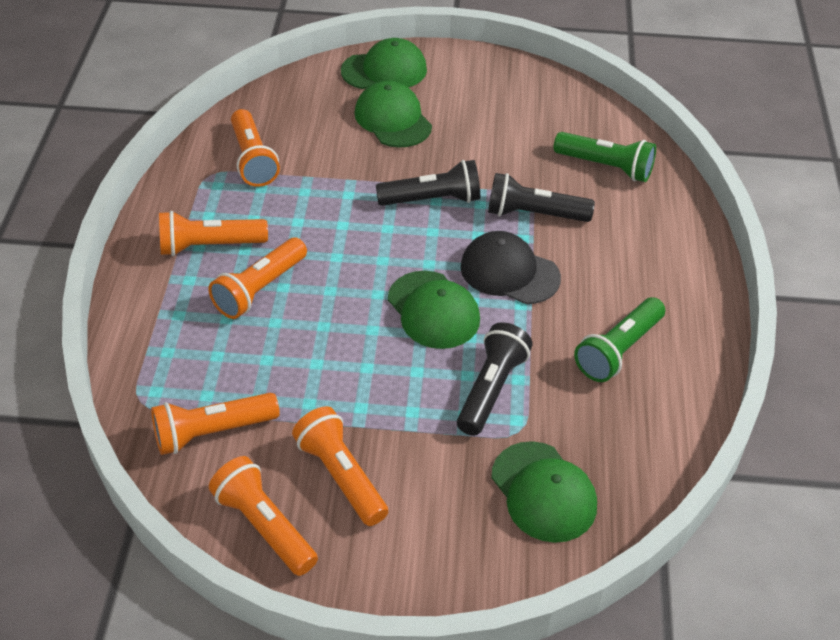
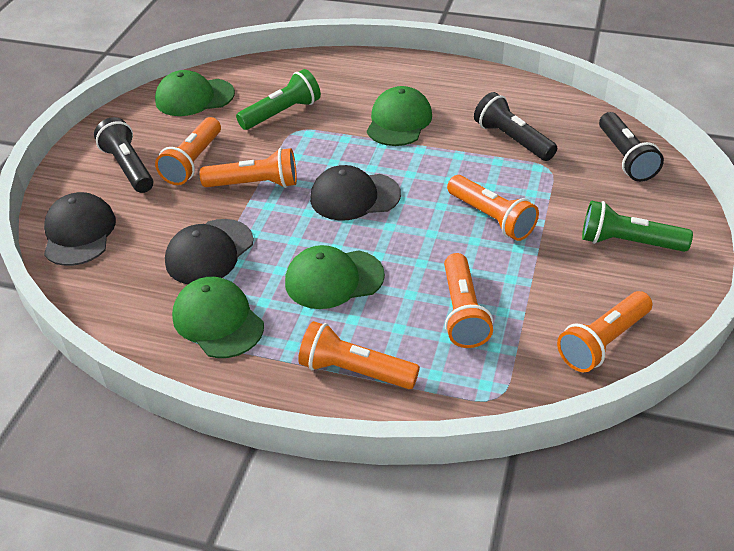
black cap: 1 -> 3

